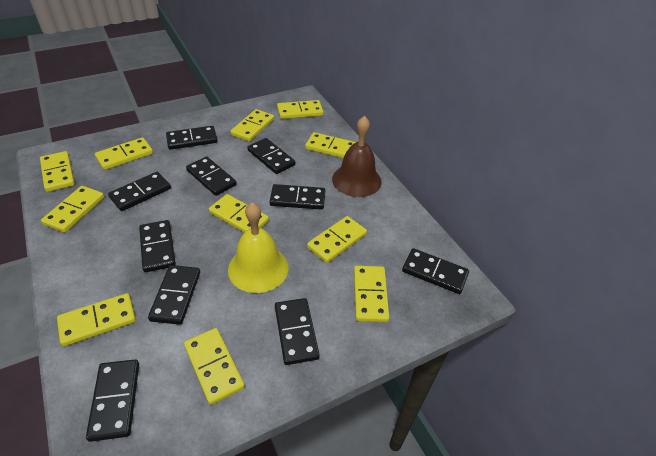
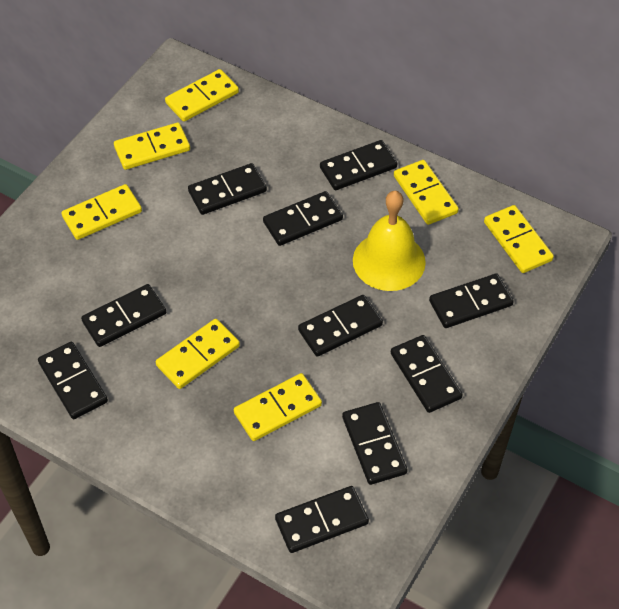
brown bell: 1 -> 0
yellow domino: 11 -> 7

